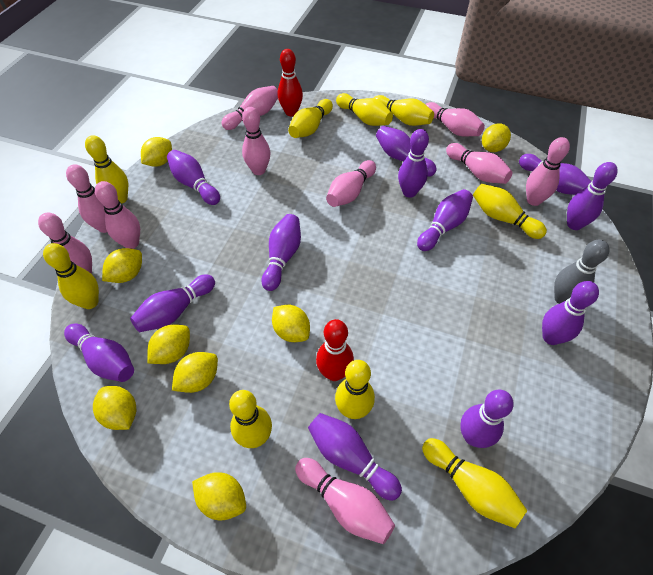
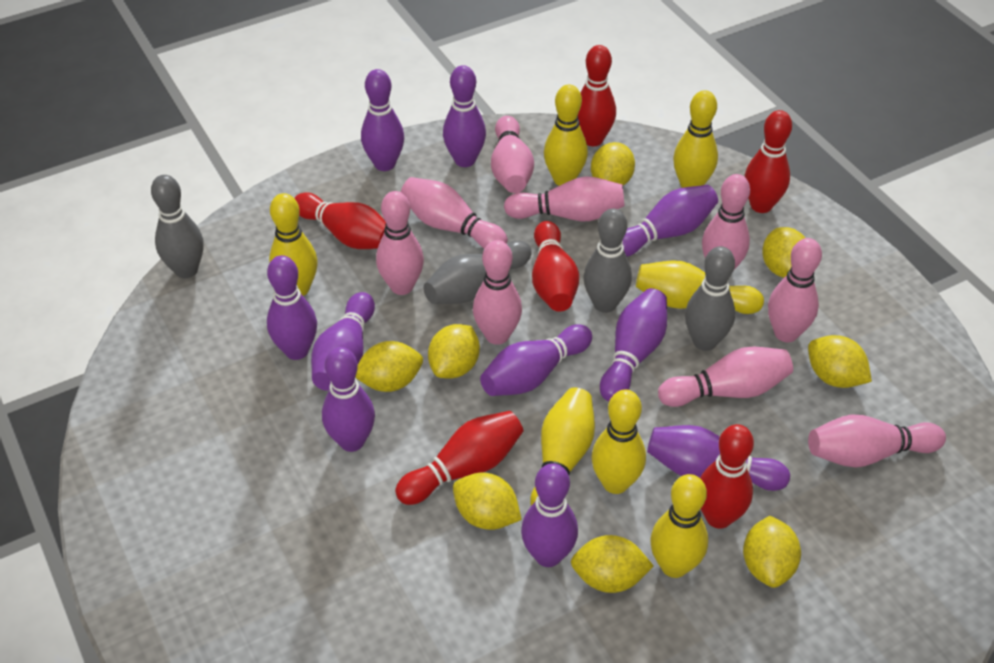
grey bowling pin: 1 -> 4
pink bowling pin: 10 -> 9
purple bowling pin: 12 -> 10
red bowling pin: 2 -> 6
yellow bowling pin: 9 -> 7

